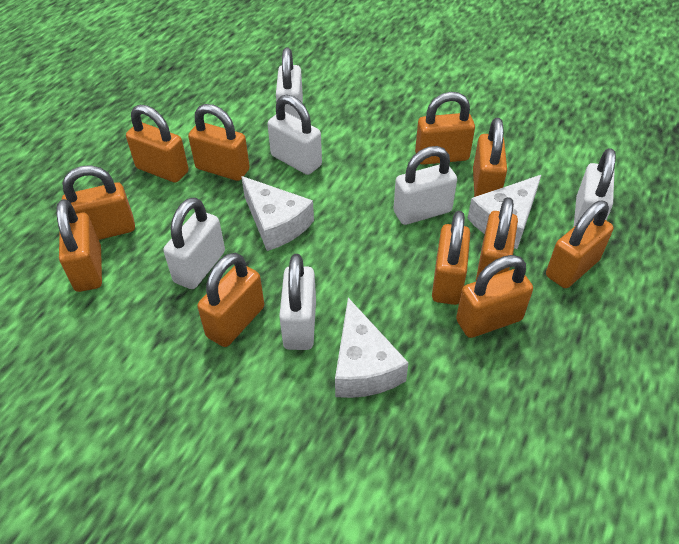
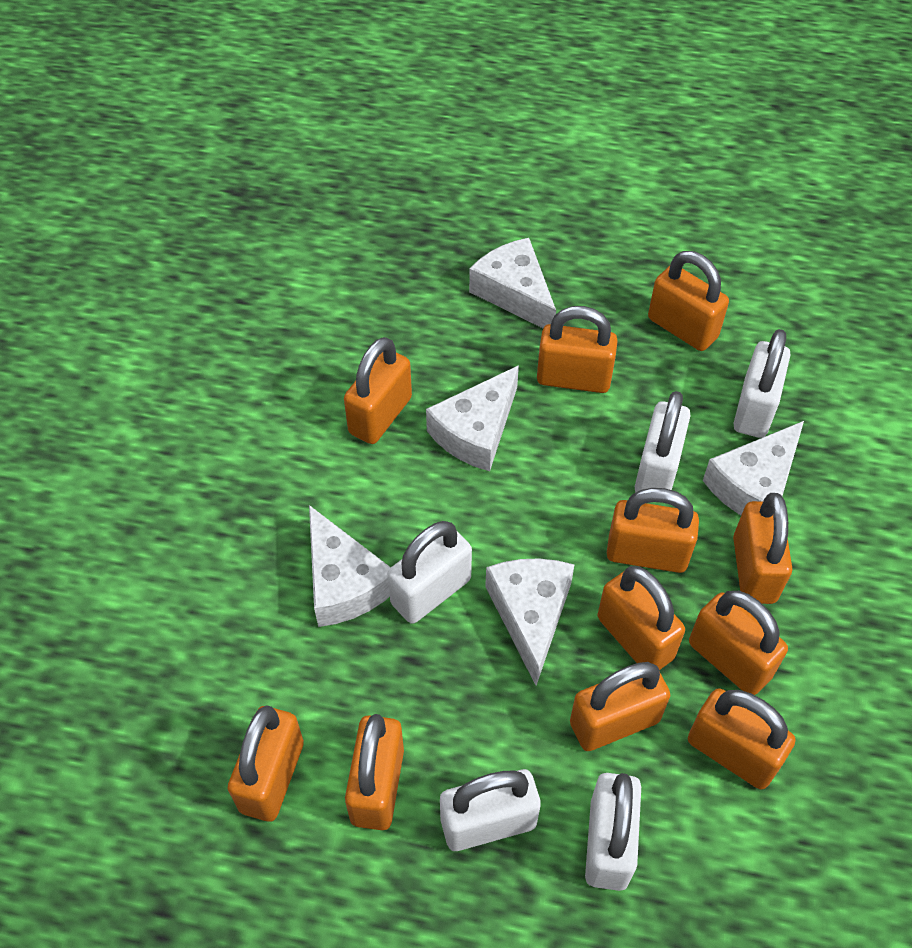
white cheese: 3 -> 5
white padlock: 6 -> 5

